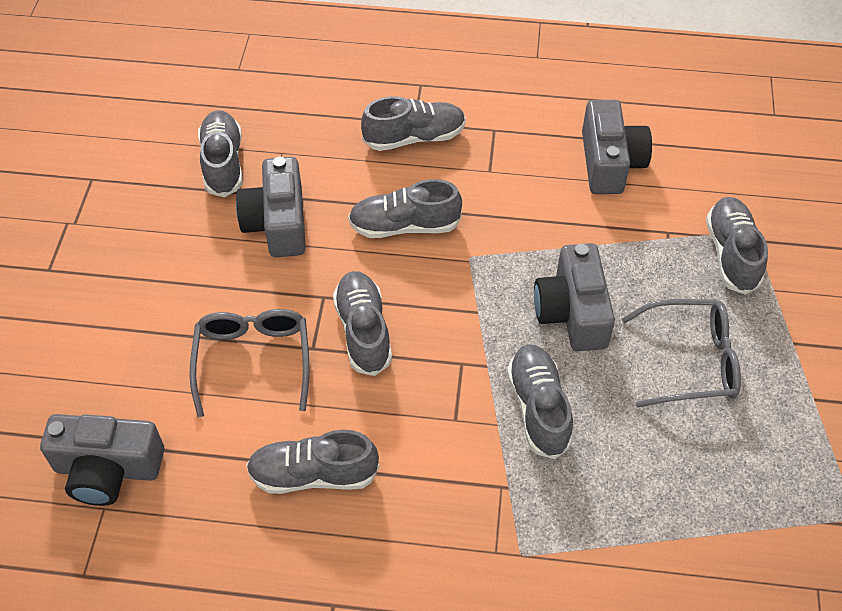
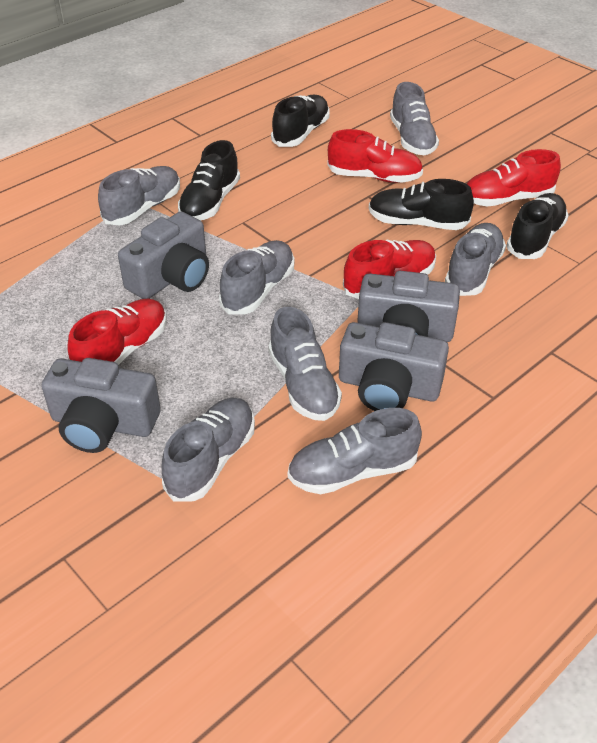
black shoe: 0 -> 4
grey glasses: 2 -> 0
red shoe: 0 -> 4

